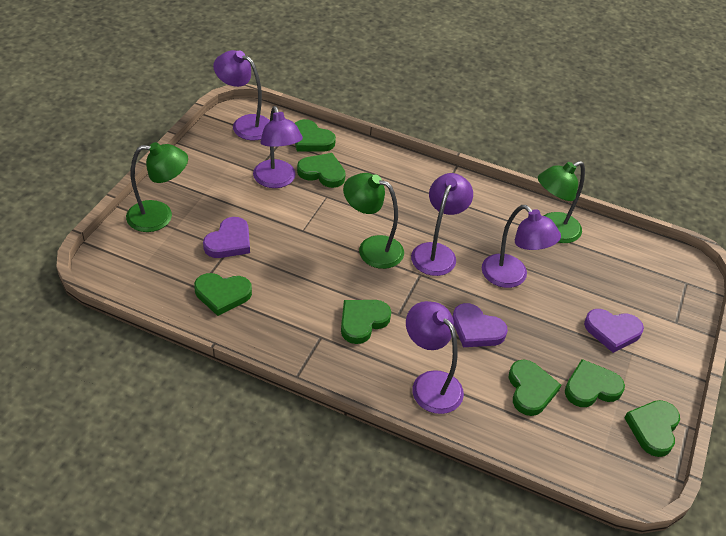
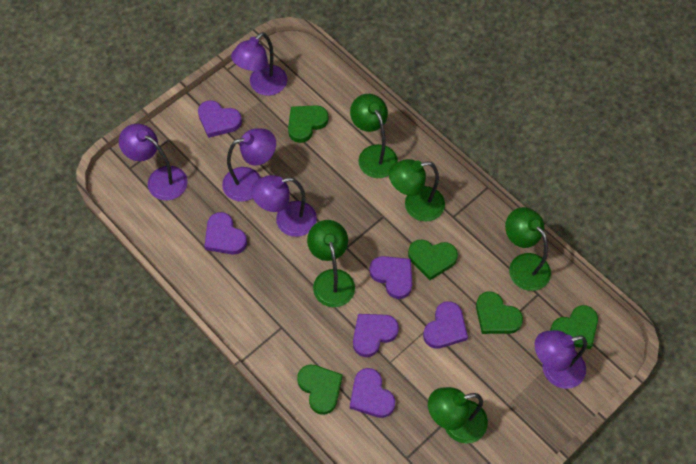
green heart: 7 -> 5
green lamp: 3 -> 5
purple heart: 3 -> 6

